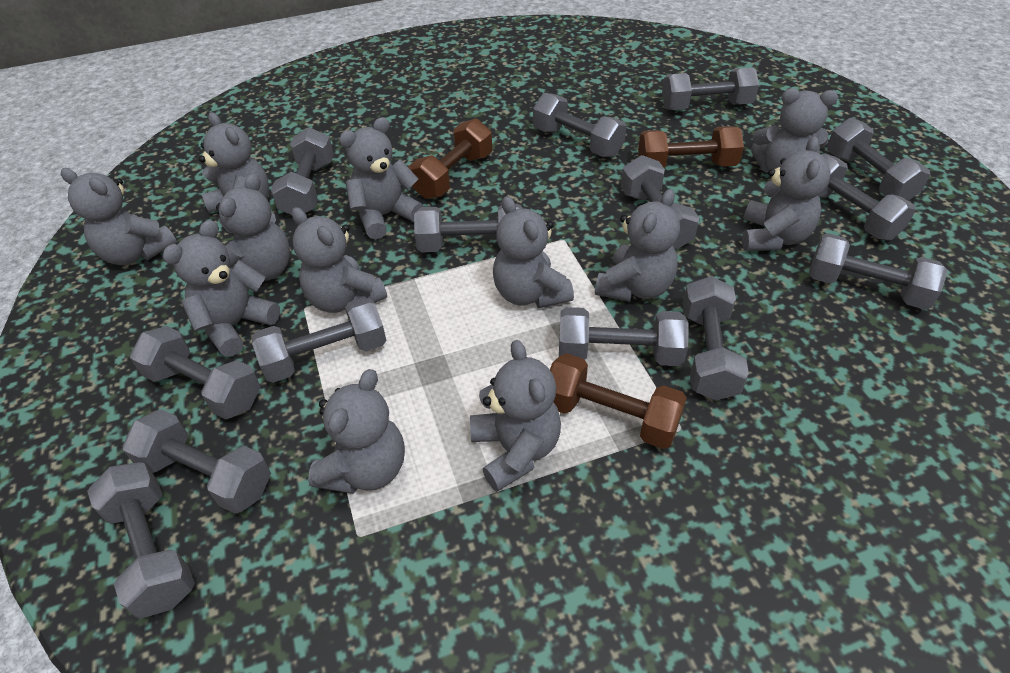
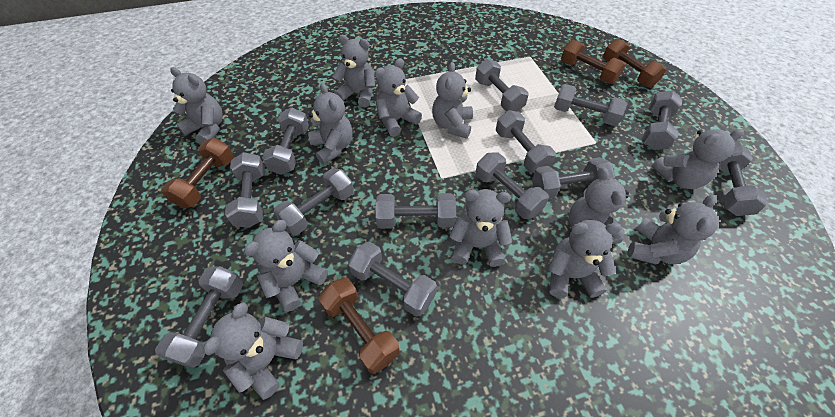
brown dumbbell: 3 -> 4
grey dumbbell: 14 -> 13

